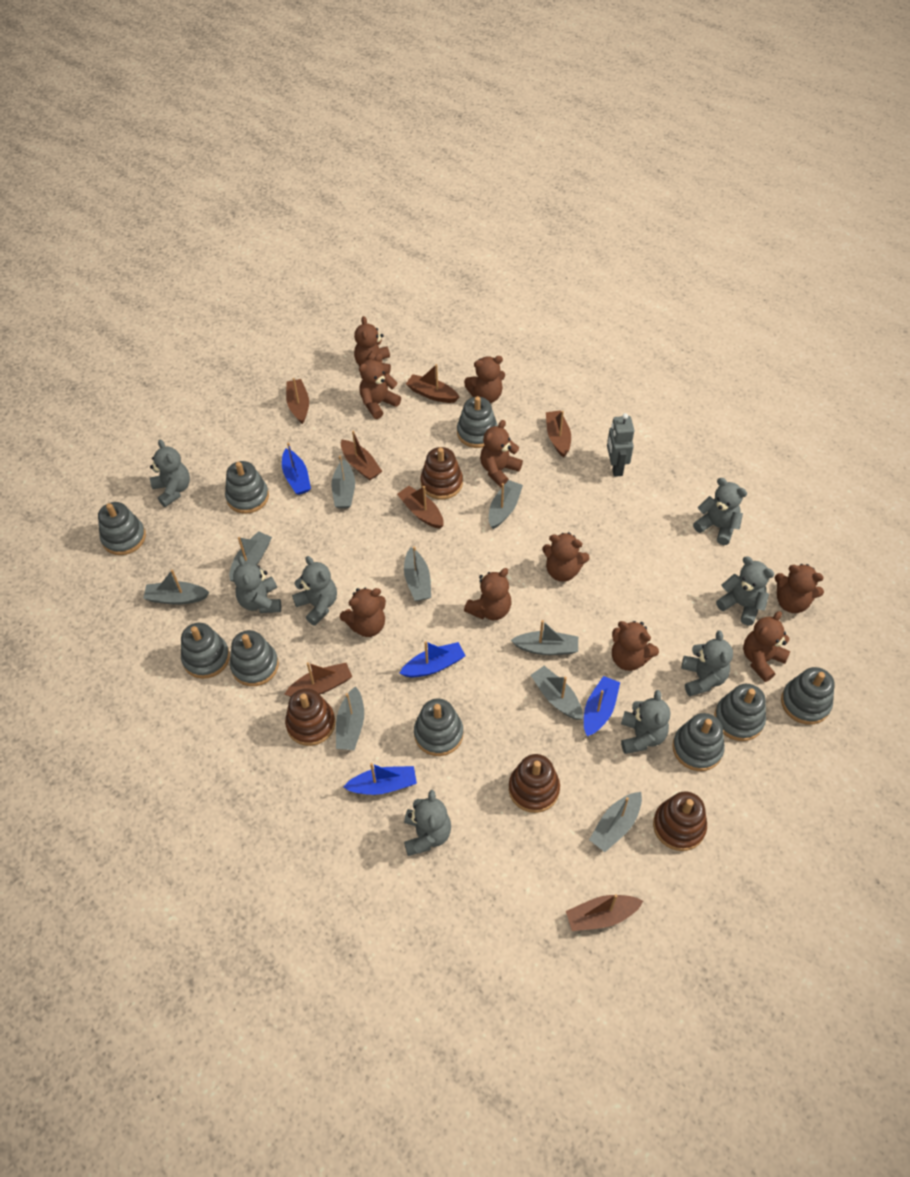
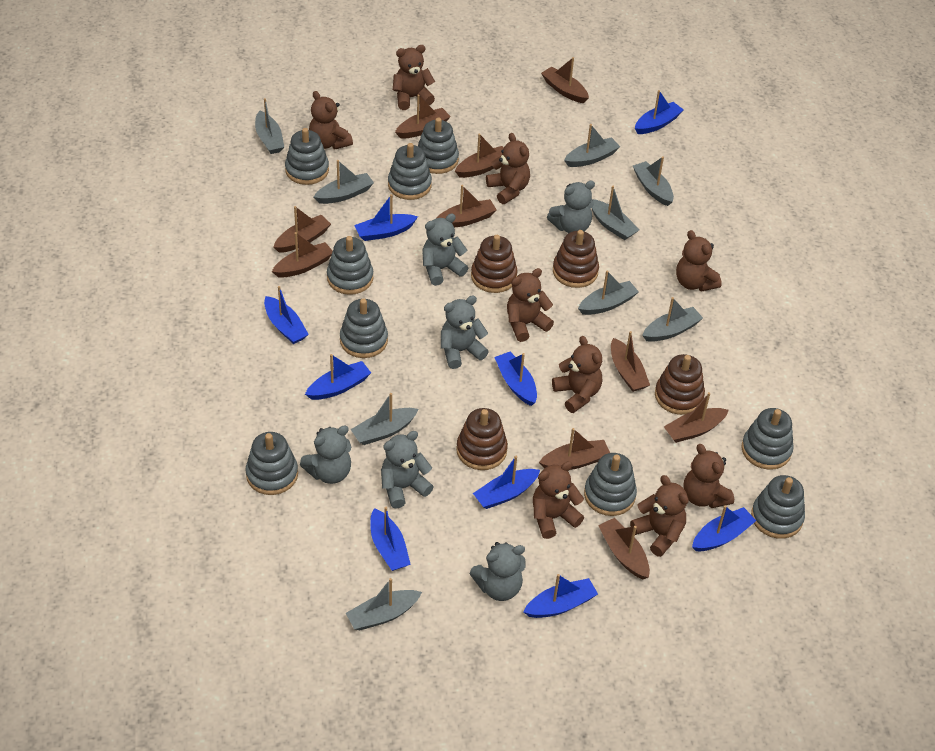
blue boat: 4 -> 9
brown boat: 7 -> 10
brown teddy bear: 10 -> 9
grey robot: 1 -> 0
grey teddy bear: 8 -> 6

